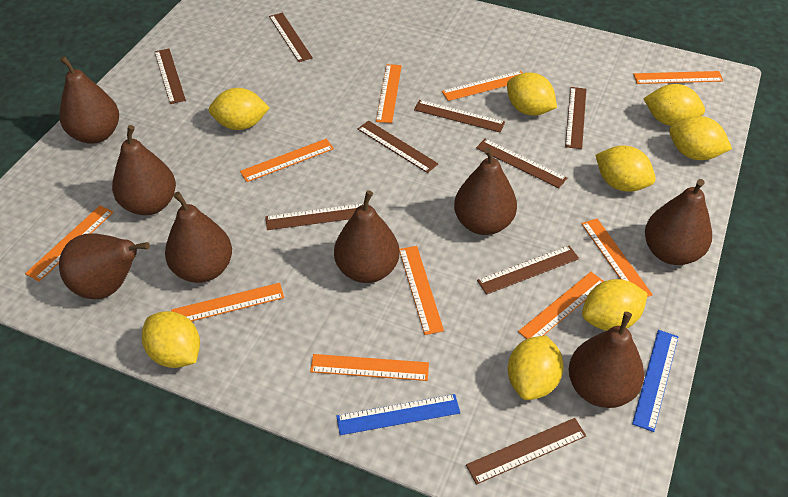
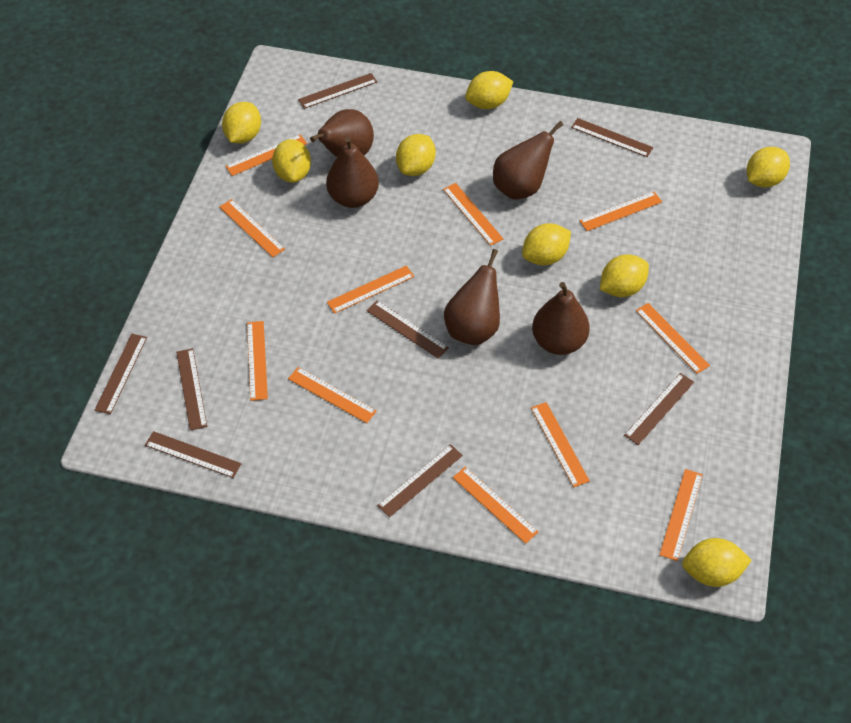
blue ruler: 2 -> 0
brown pear: 8 -> 5
brown ruler: 9 -> 8
orange ruler: 10 -> 11

